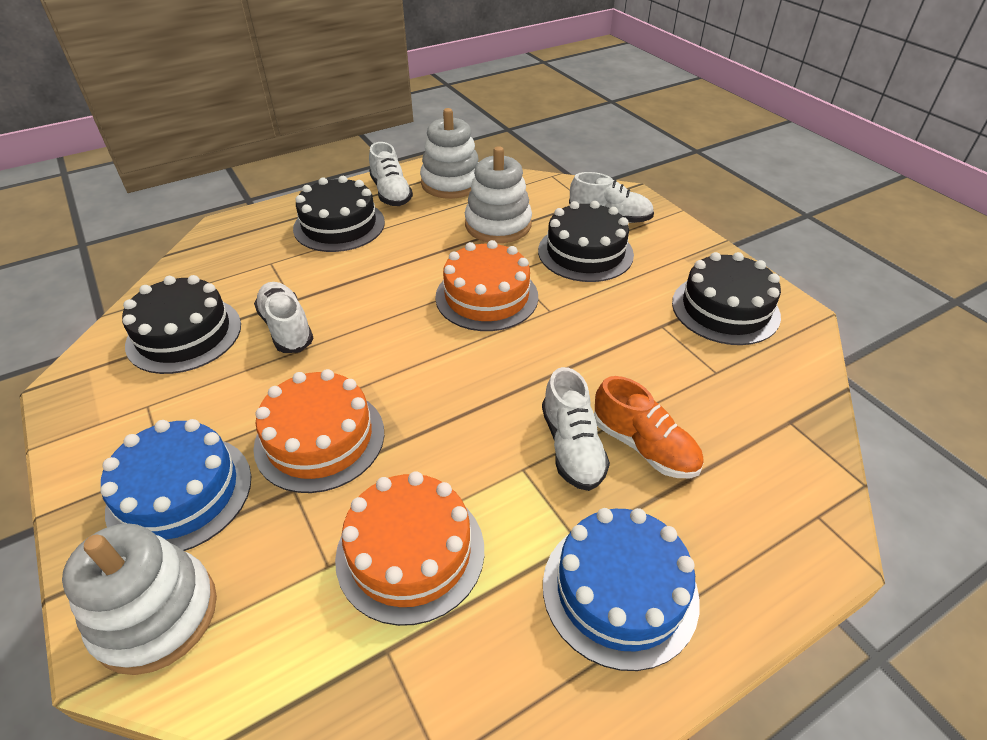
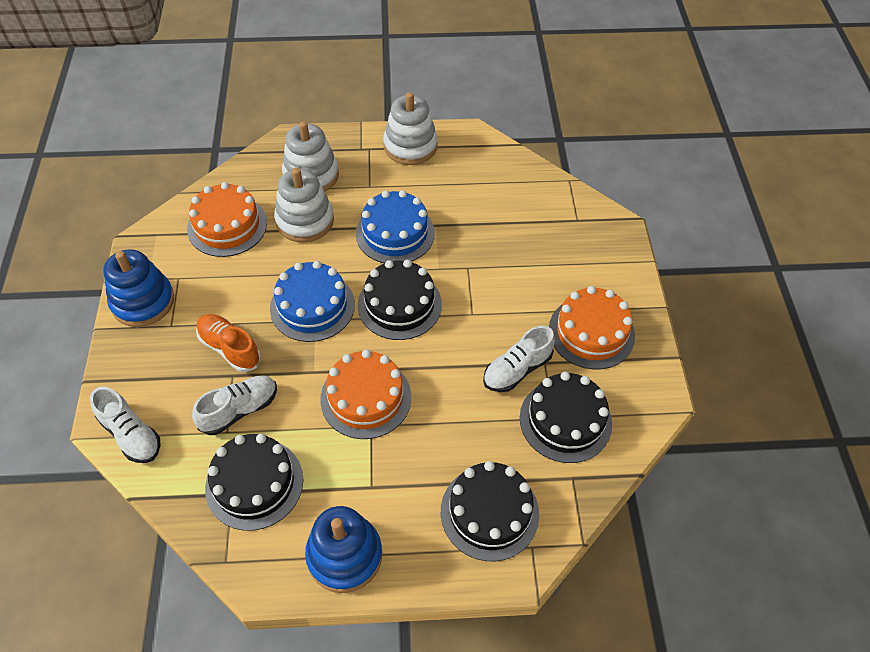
blue stacking toy: 0 -> 2
white shoe: 4 -> 3

